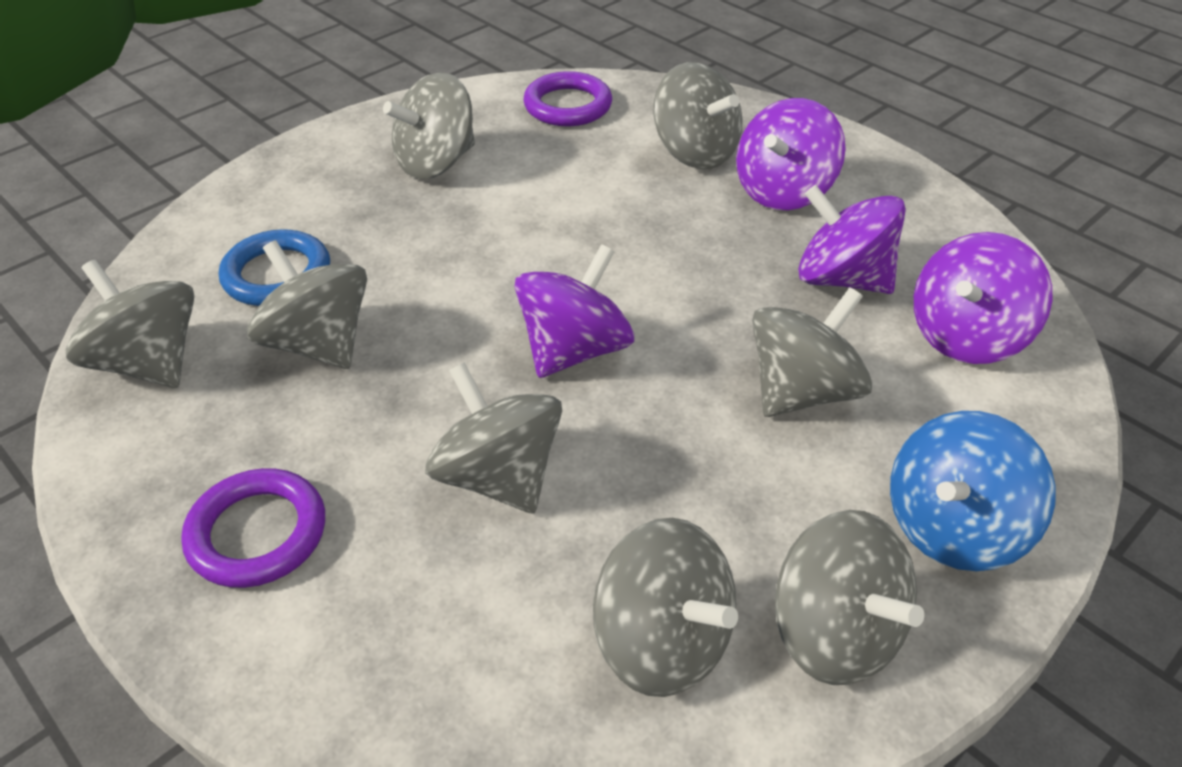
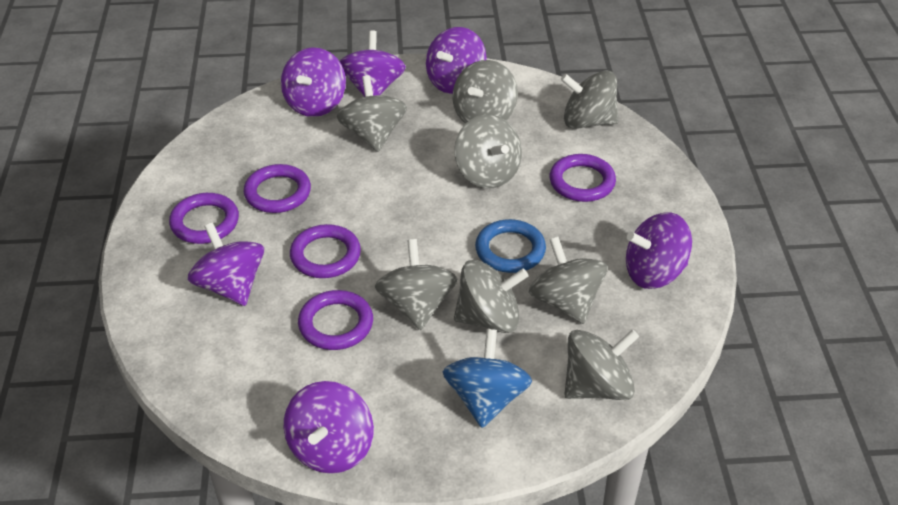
purple ring: 2 -> 5
purple spinning top: 4 -> 6

